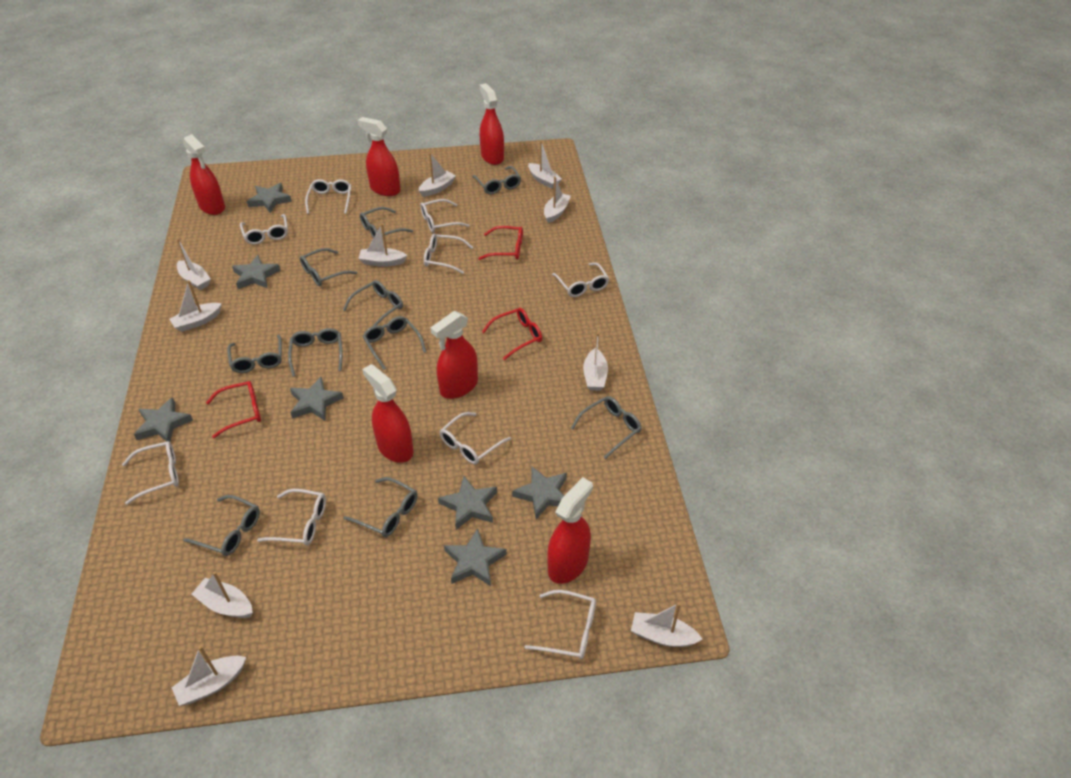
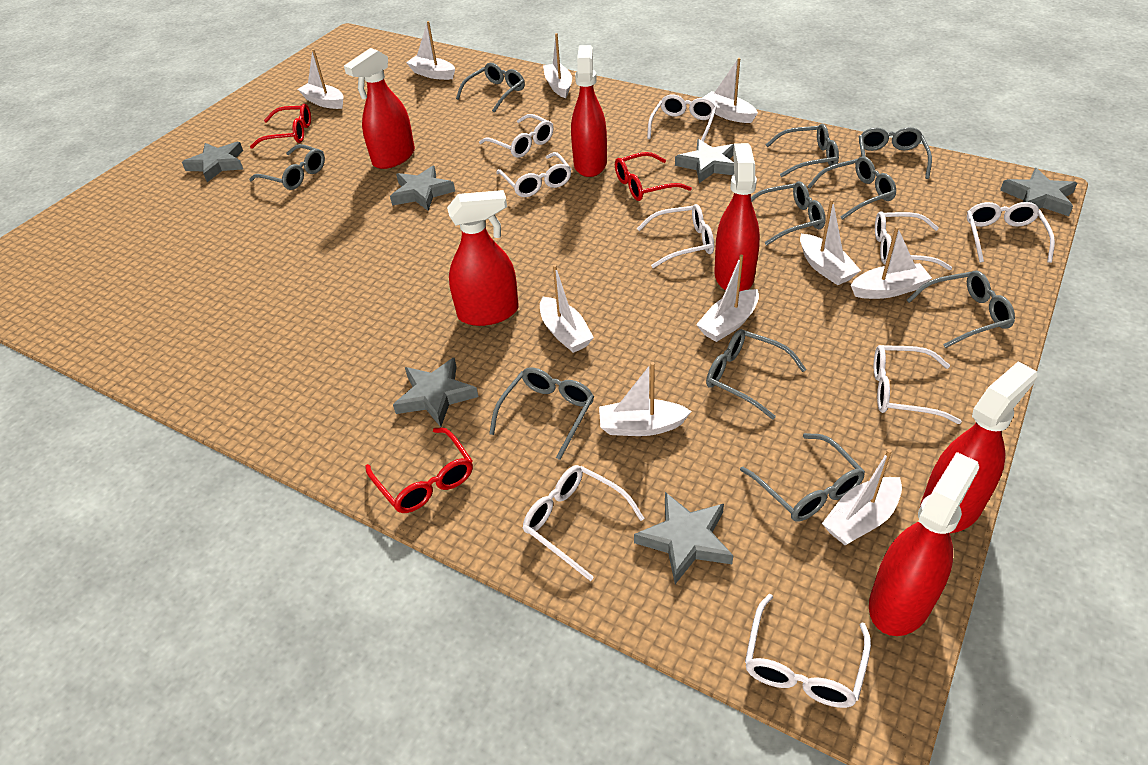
grey star: 7 -> 6

